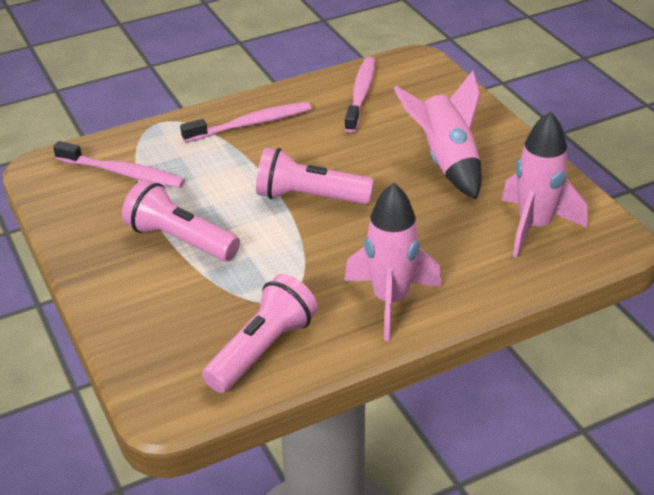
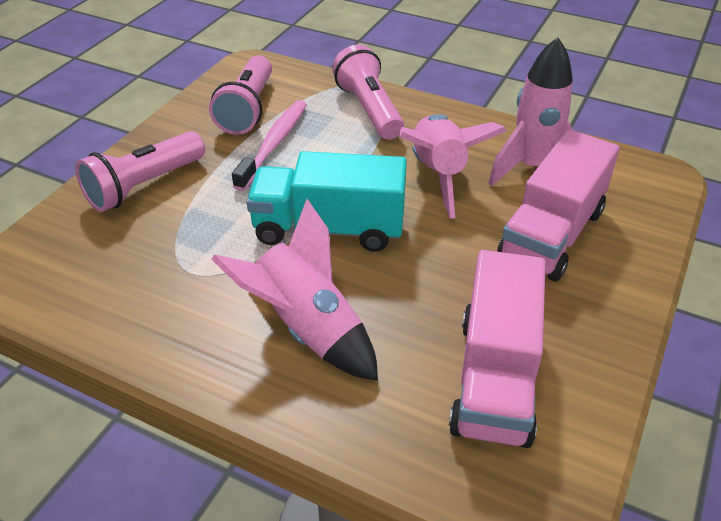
pink toothbrush: 3 -> 1
pink truck: 0 -> 2
turquoise truck: 0 -> 1

